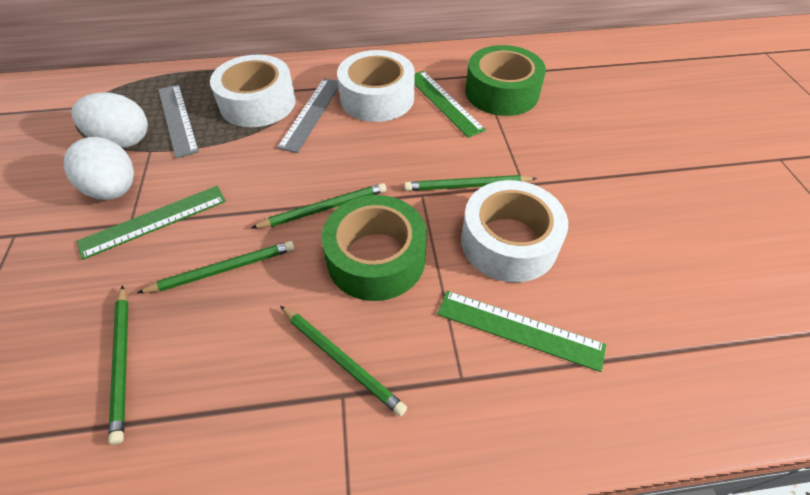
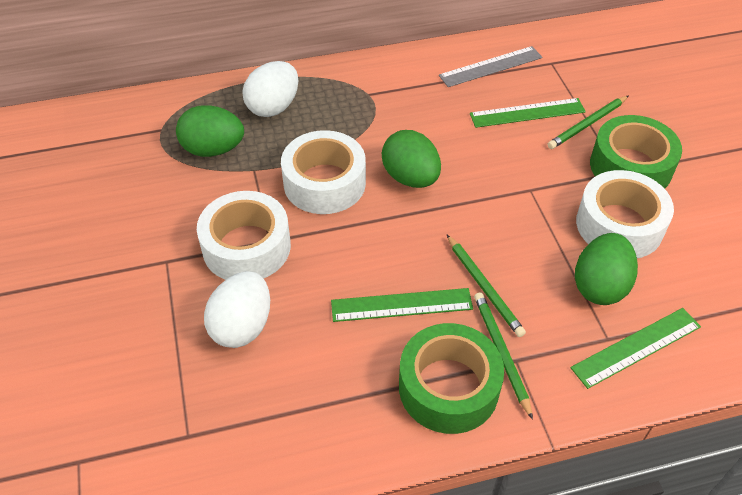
green egg: 0 -> 3
green pencil: 5 -> 3
grey ruler: 2 -> 1

